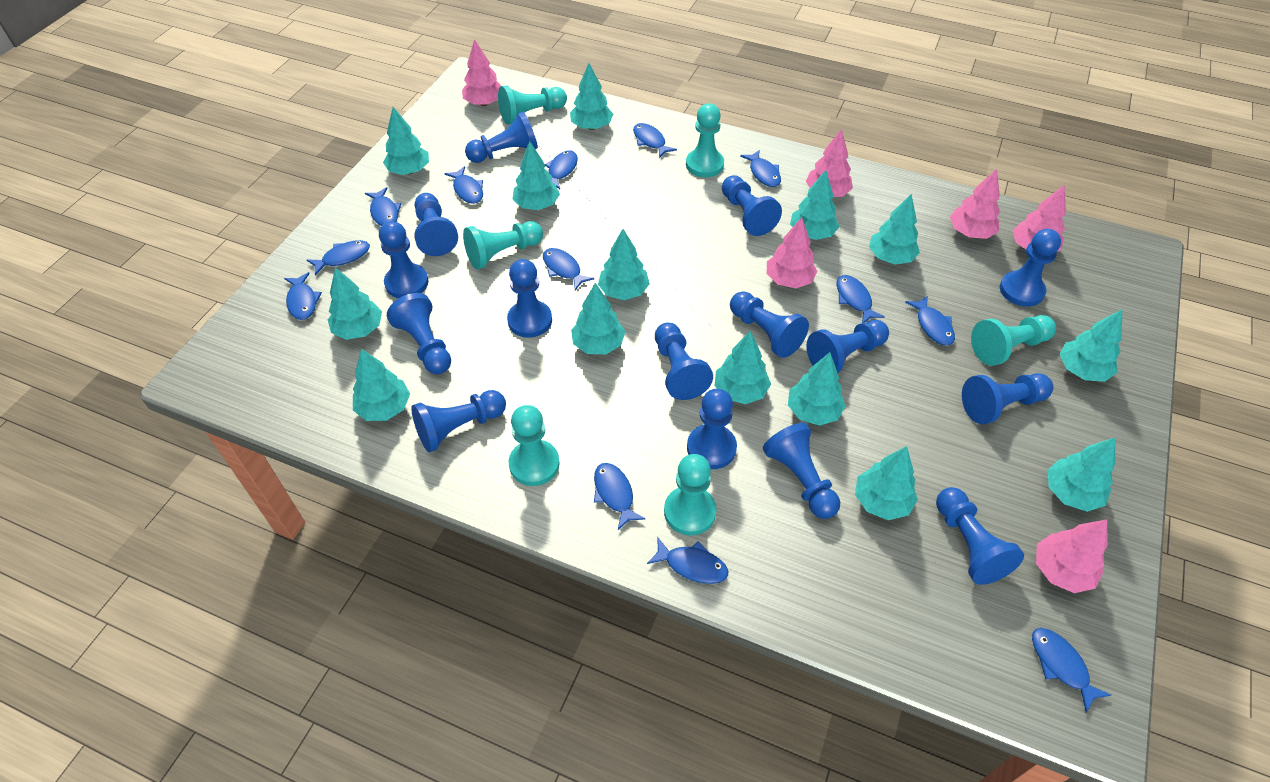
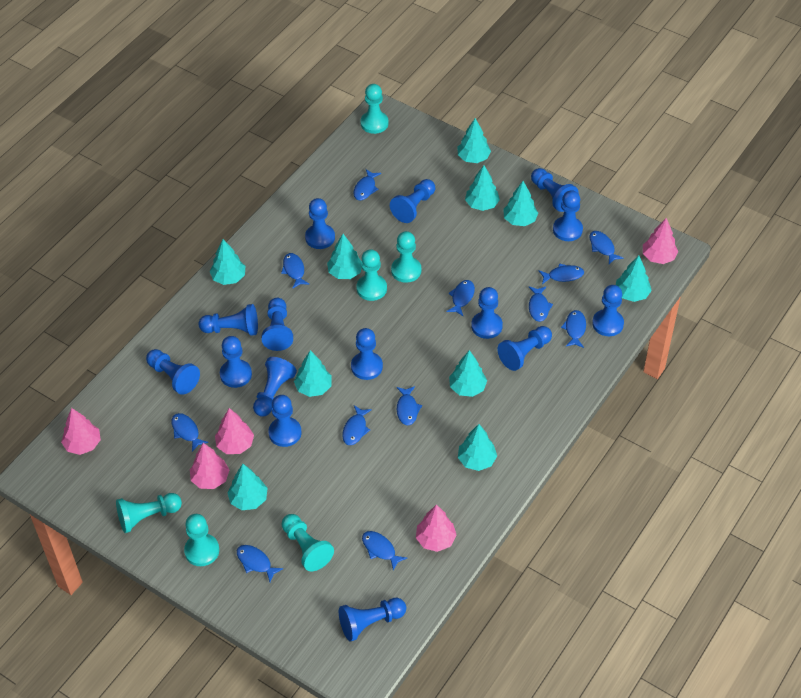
blue fish: 13 -> 12
pink tree: 6 -> 5
turquoise tree: 14 -> 10

